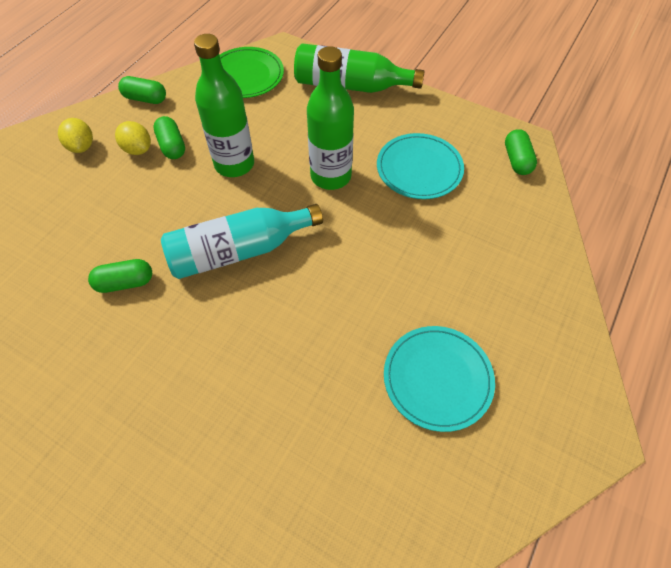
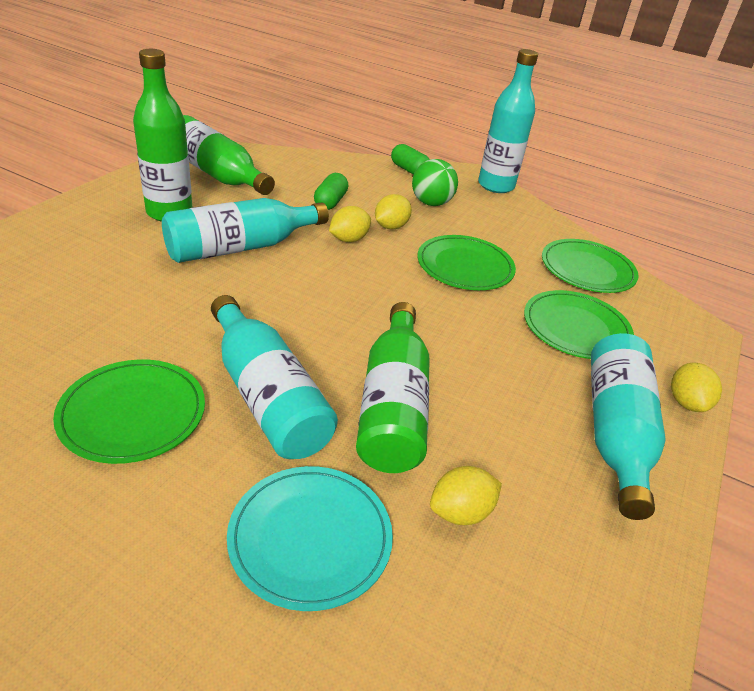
green ball: 0 -> 1
green capsule: 4 -> 2
green plate: 1 -> 4
turquoise bottle: 1 -> 4
turquoise plate: 2 -> 1
yellow lemon: 2 -> 4

